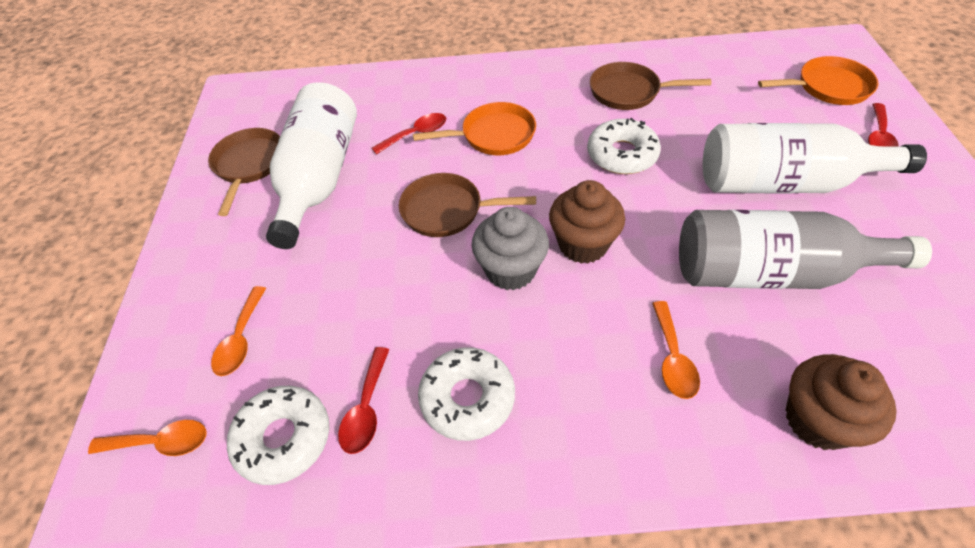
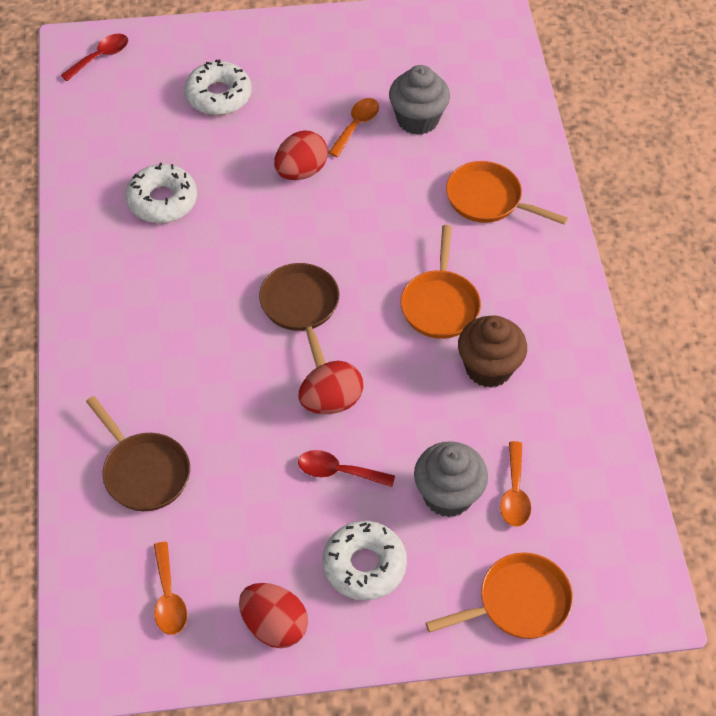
brown cupcake: 2 -> 1
brown pan: 3 -> 2
grey bottle: 1 -> 0
grey cupcake: 1 -> 2
orange pan: 2 -> 3
red egg: 0 -> 3
red spoon: 3 -> 2
white bottle: 2 -> 0

